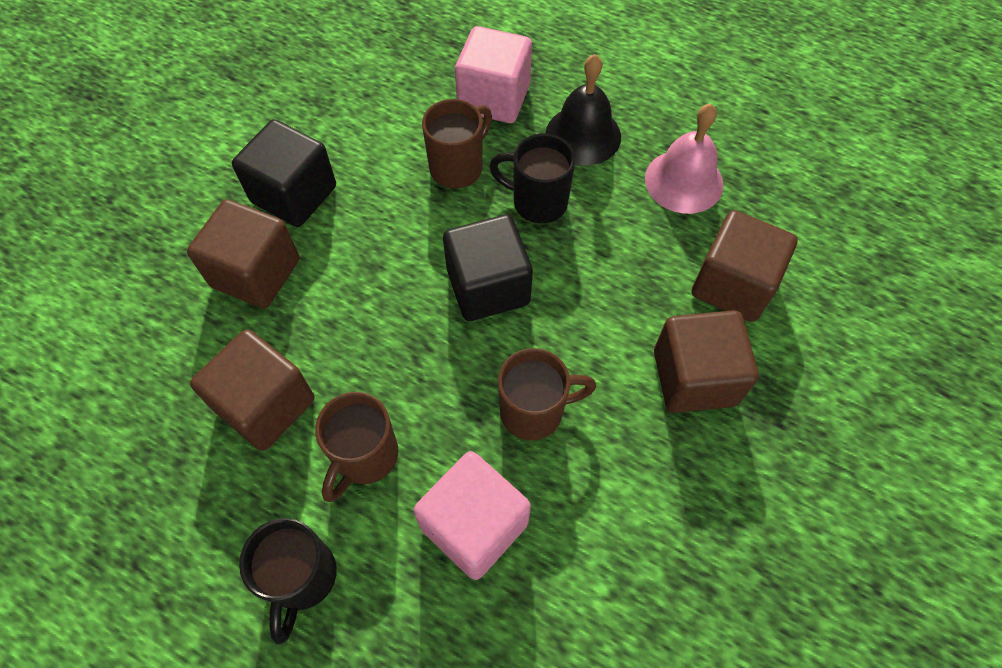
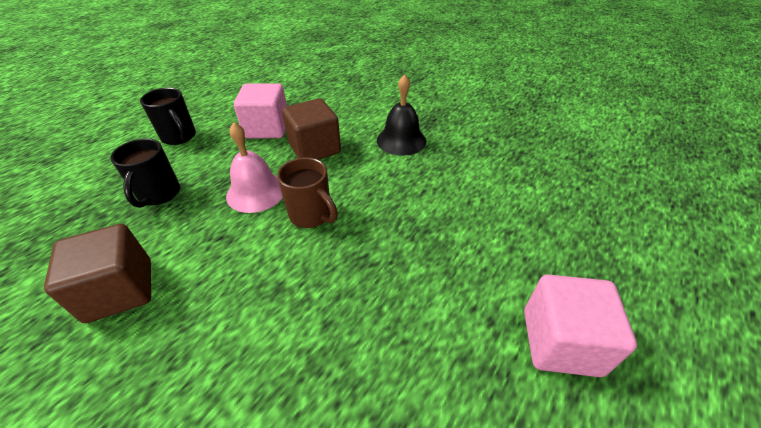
black cube: 2 -> 0
brown cube: 4 -> 2
brown mug: 3 -> 1

